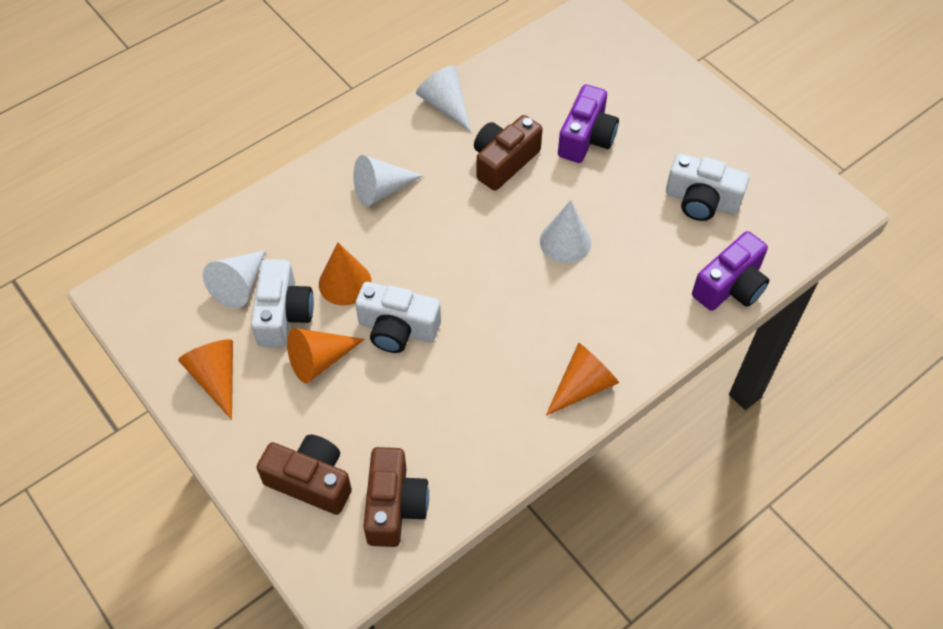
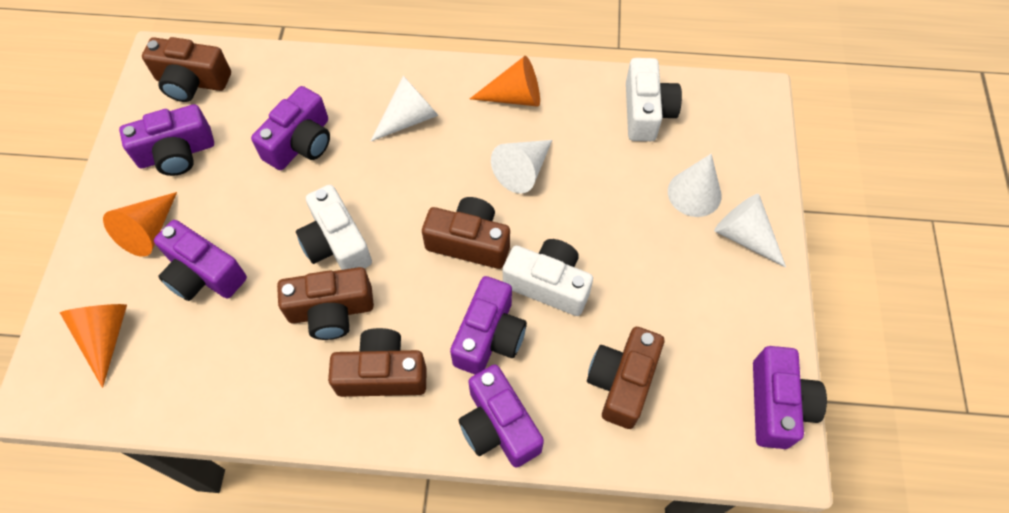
brown camera: 3 -> 5
orange cone: 4 -> 3
purple camera: 2 -> 6

